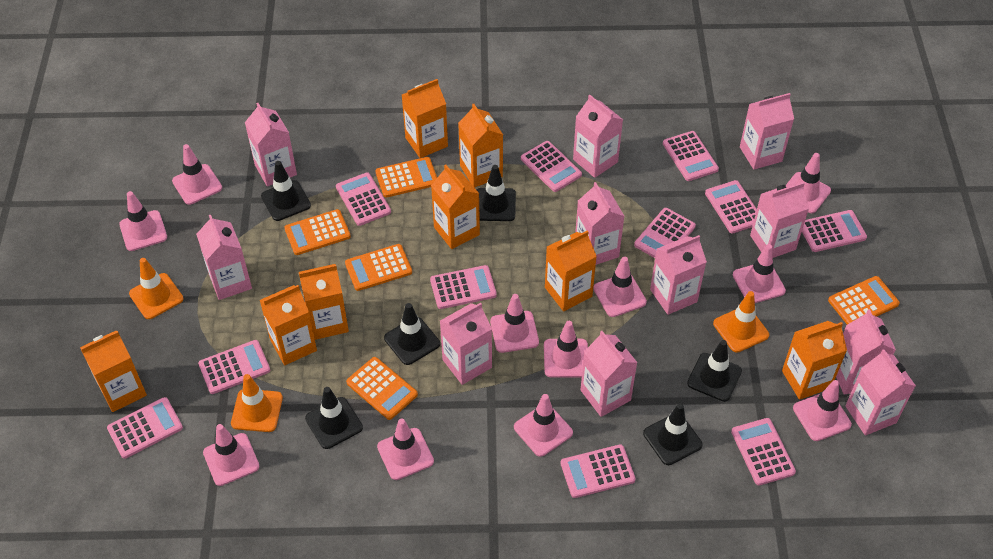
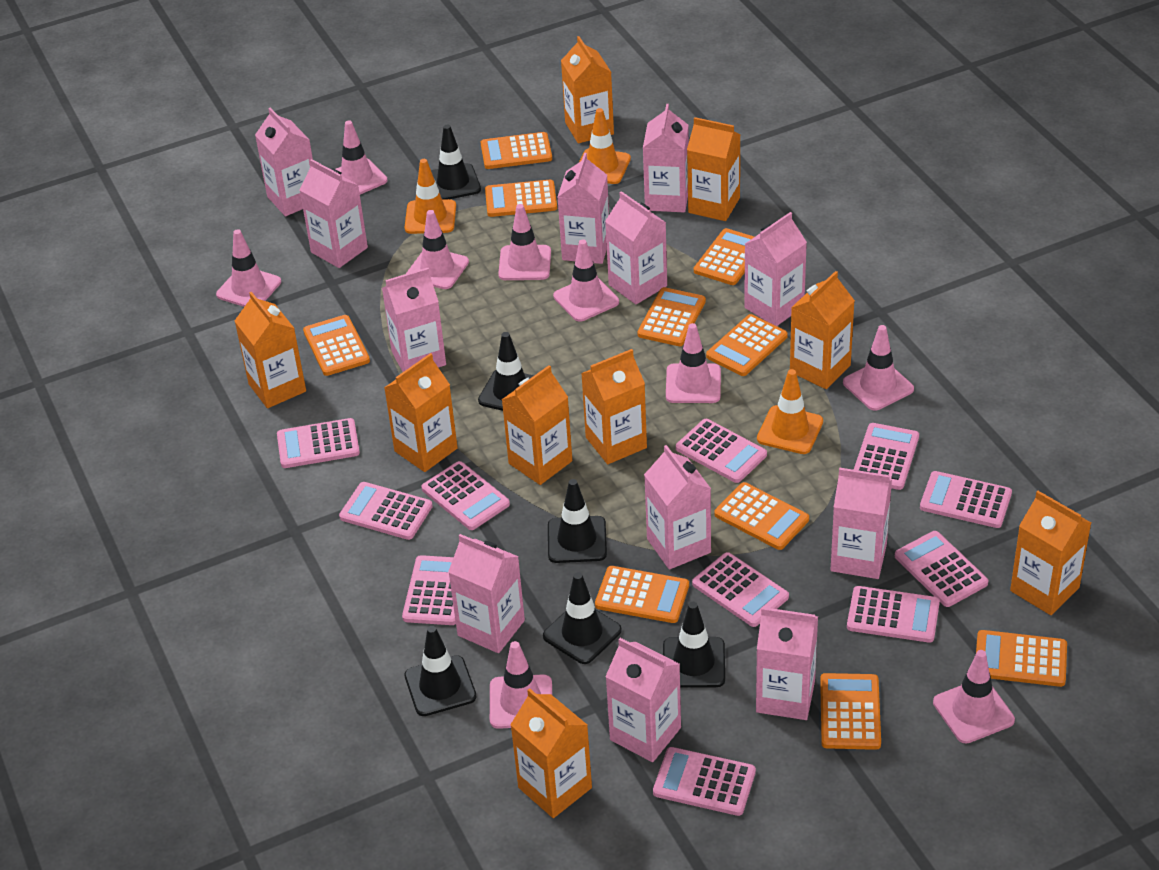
orange calculator: 5 -> 10
orange carton: 8 -> 9
pink carton: 11 -> 12
pink traffic cone: 11 -> 9

